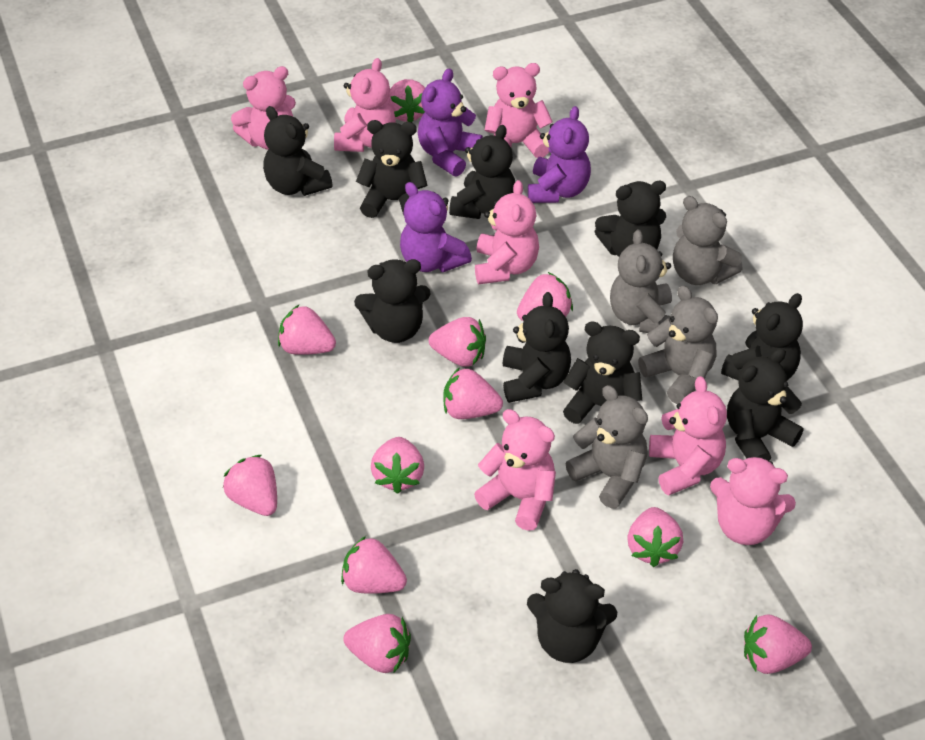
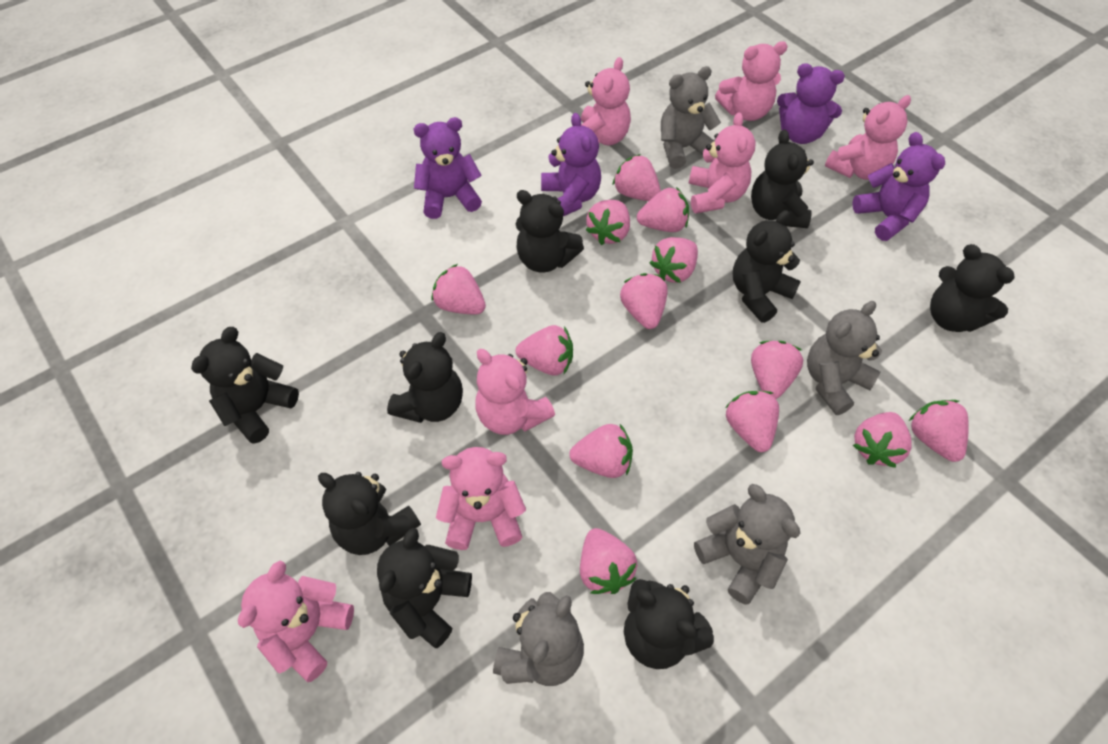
black teddy bear: 10 -> 9
pink strawberry: 11 -> 13
purple teddy bear: 3 -> 4

